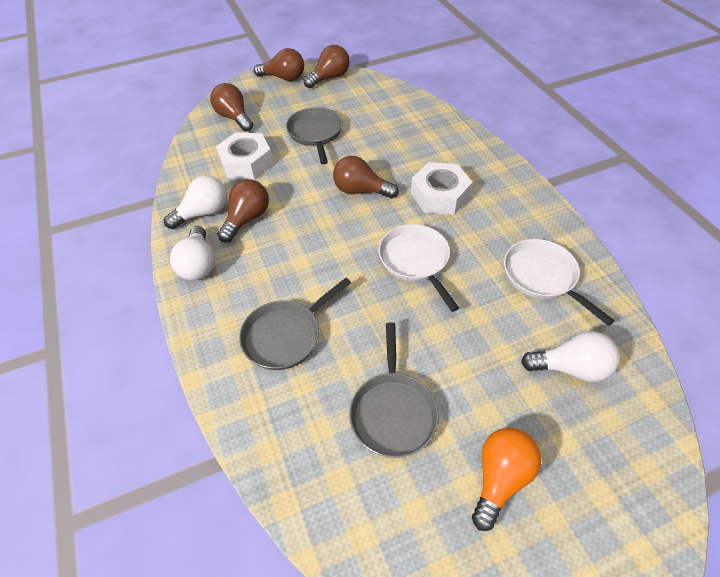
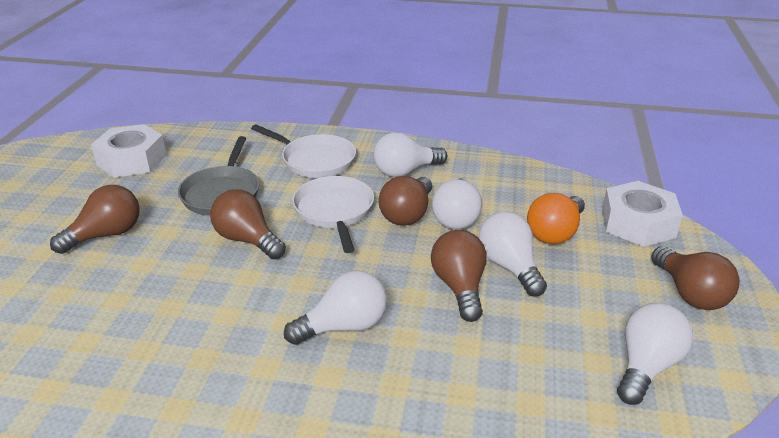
grey pan: 3 -> 1
white light bulb: 3 -> 5

